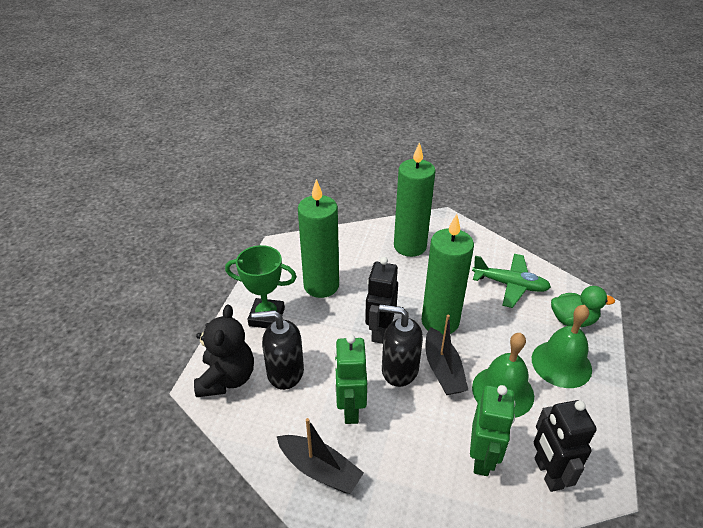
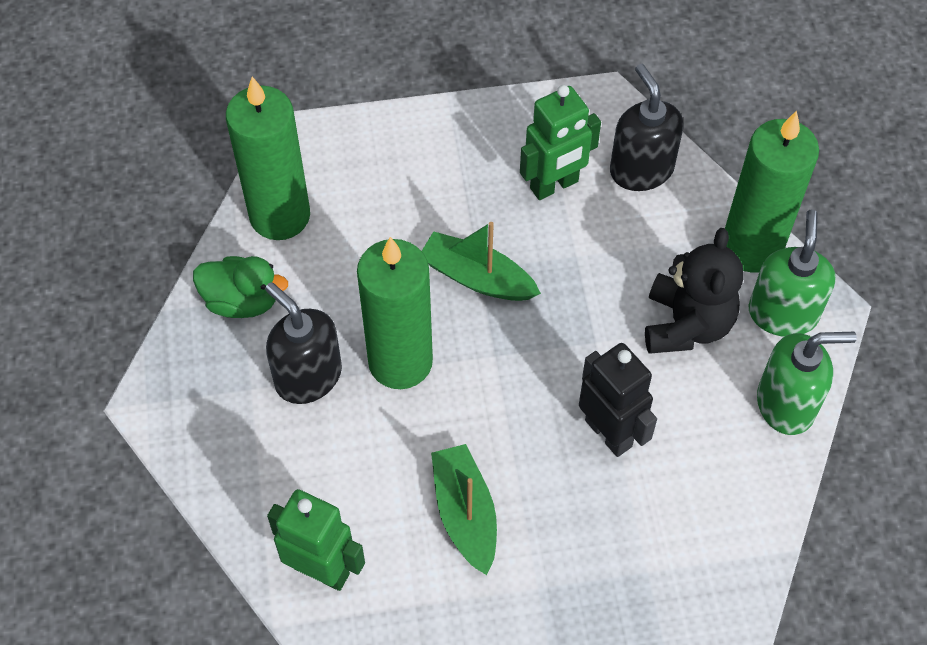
black boat: 2 -> 0
black robot: 2 -> 1
green bell: 2 -> 0
green boat: 0 -> 2
green plane: 1 -> 0
green soap dispenser: 0 -> 2
green trophy: 1 -> 0

